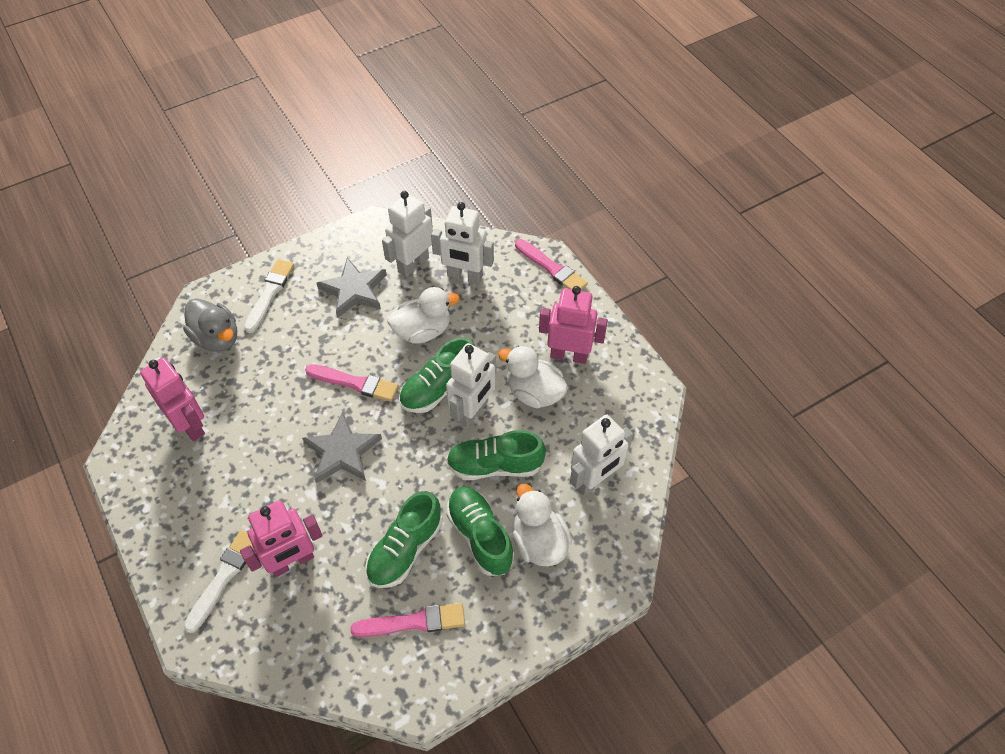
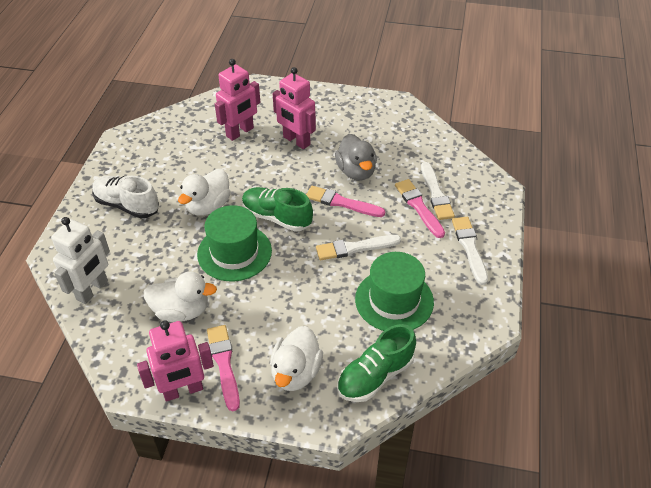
green hat: 0 -> 2
green shoe: 4 -> 2
grey star: 2 -> 0
white brush: 2 -> 3
white robot: 4 -> 1
white shoe: 0 -> 1

